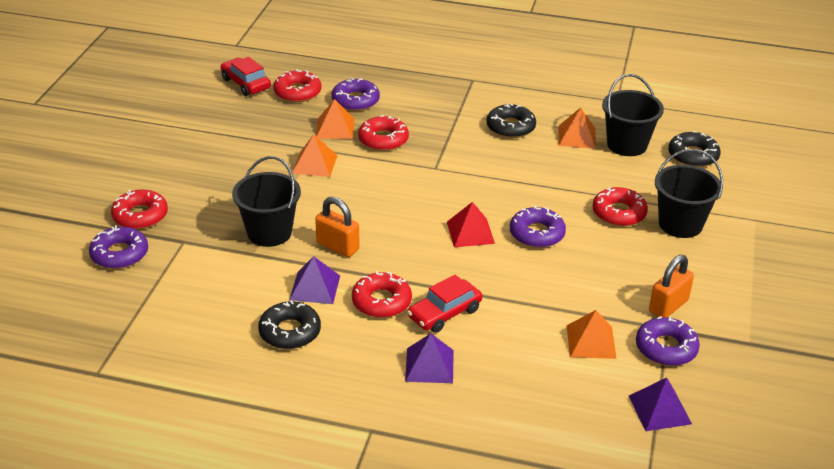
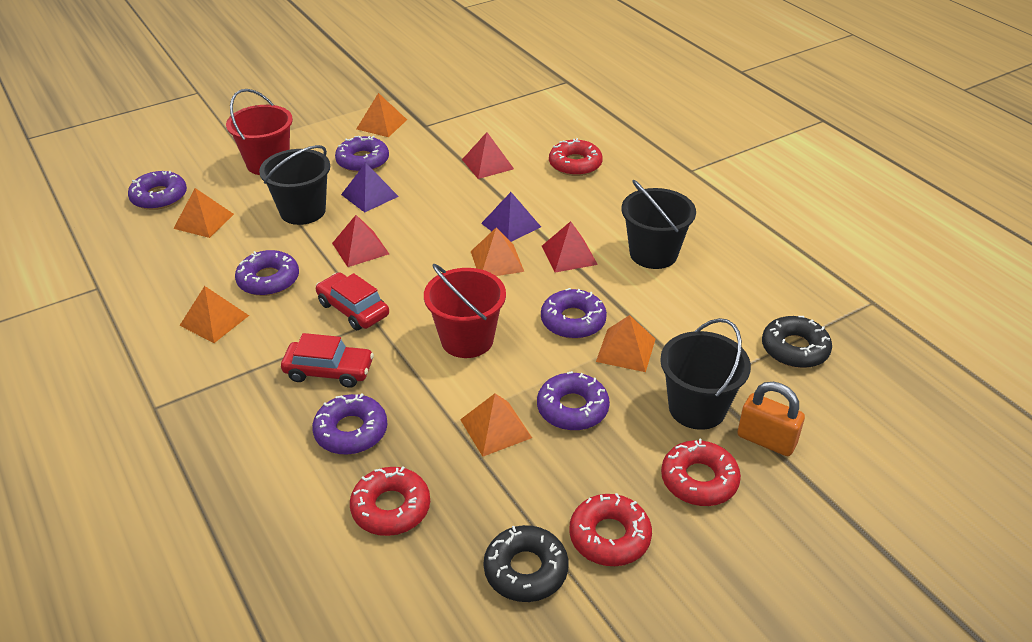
black donut: 3 -> 2
orange padlock: 2 -> 1
orange pyramid: 4 -> 6
purple donut: 4 -> 6
purple pyramid: 3 -> 2
red bucket: 0 -> 2
red donut: 5 -> 4
red pyramid: 1 -> 3

